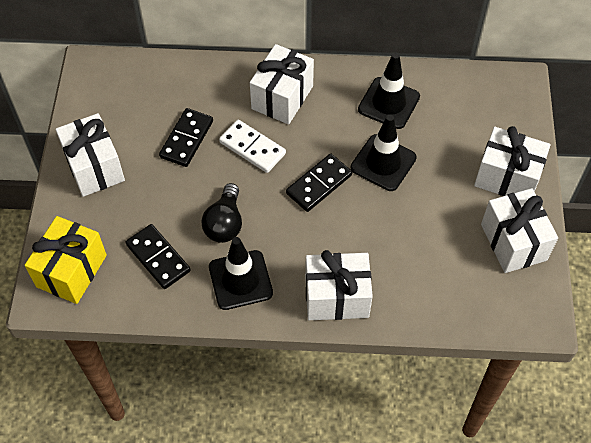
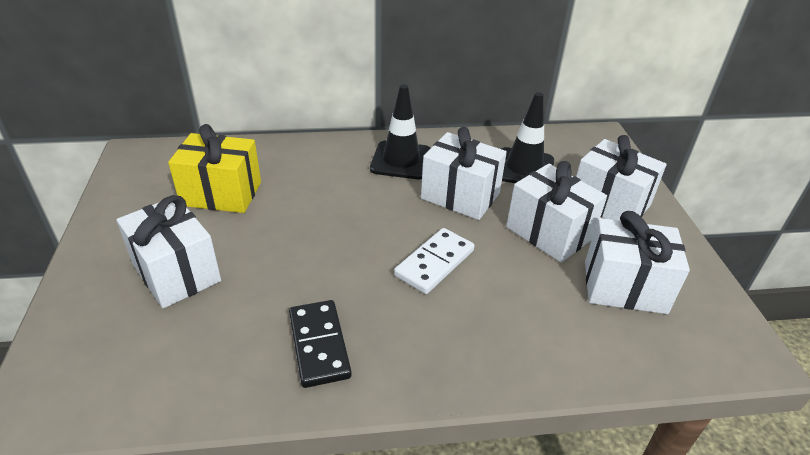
black domino: 3 -> 1
black light bulb: 1 -> 0
black traffic cone: 3 -> 2

